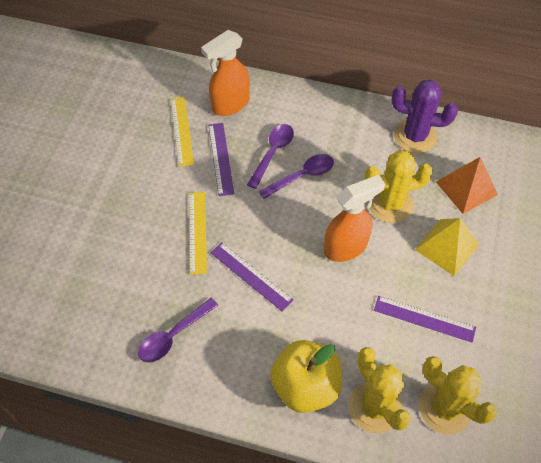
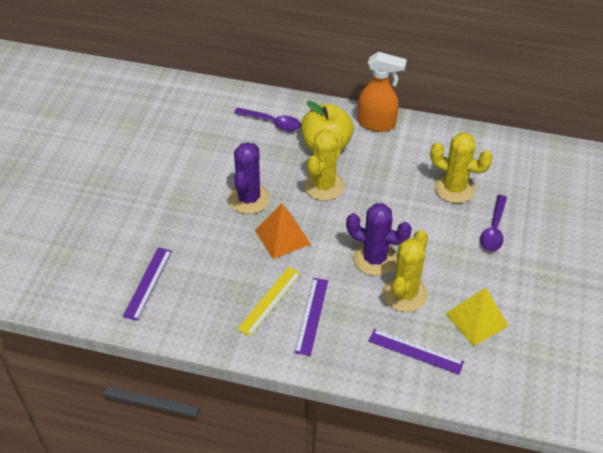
orange spray bottle: 2 -> 1
purple cactus: 1 -> 2
purple spoon: 3 -> 2
yellow ruler: 2 -> 1

